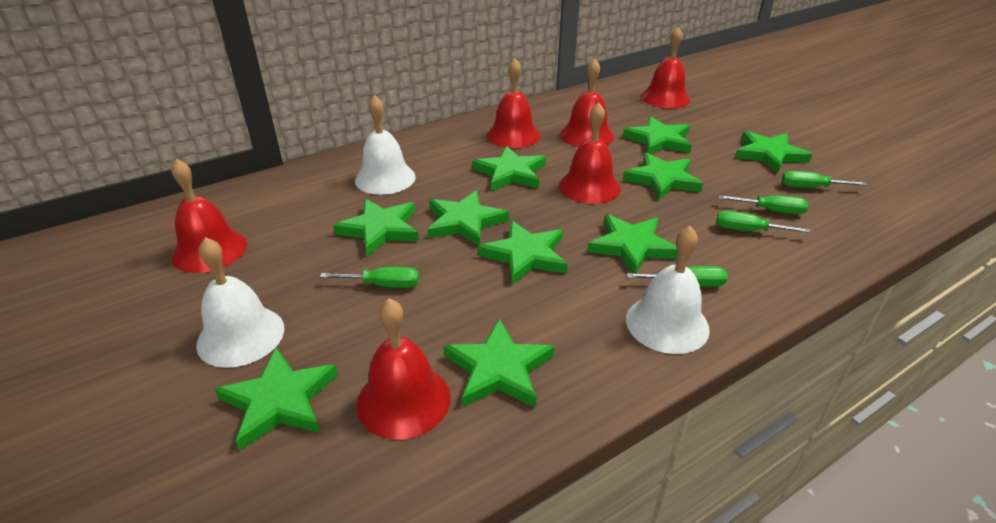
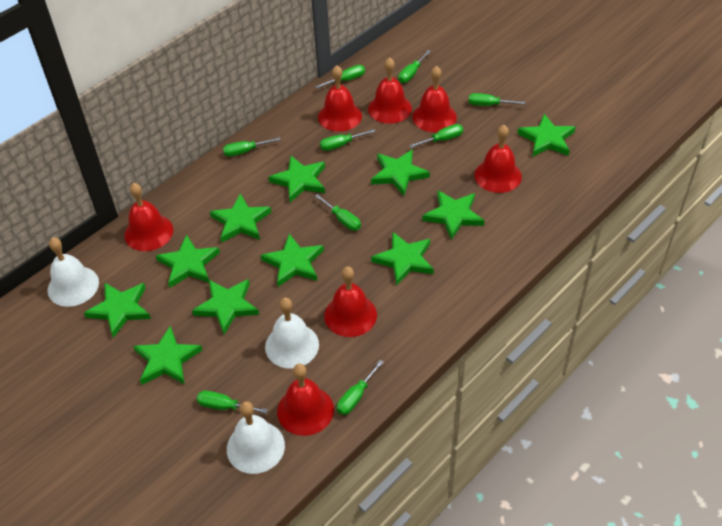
green screwdriver: 5 -> 9
green star: 10 -> 11
red bell: 6 -> 7

